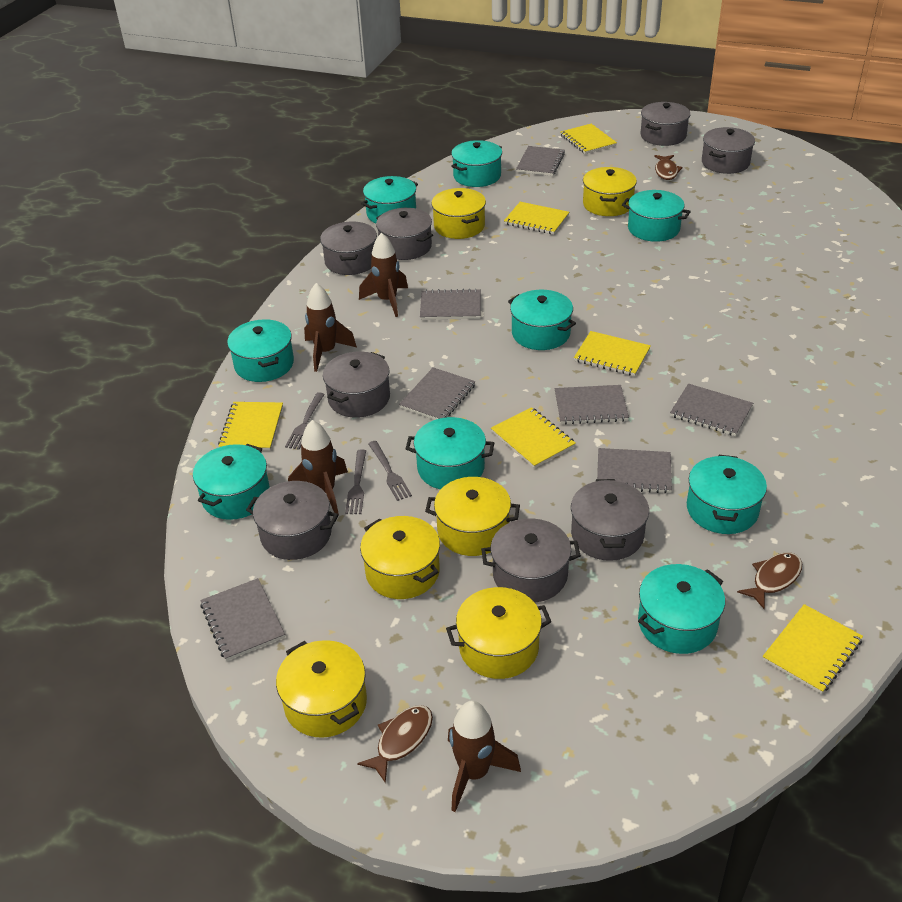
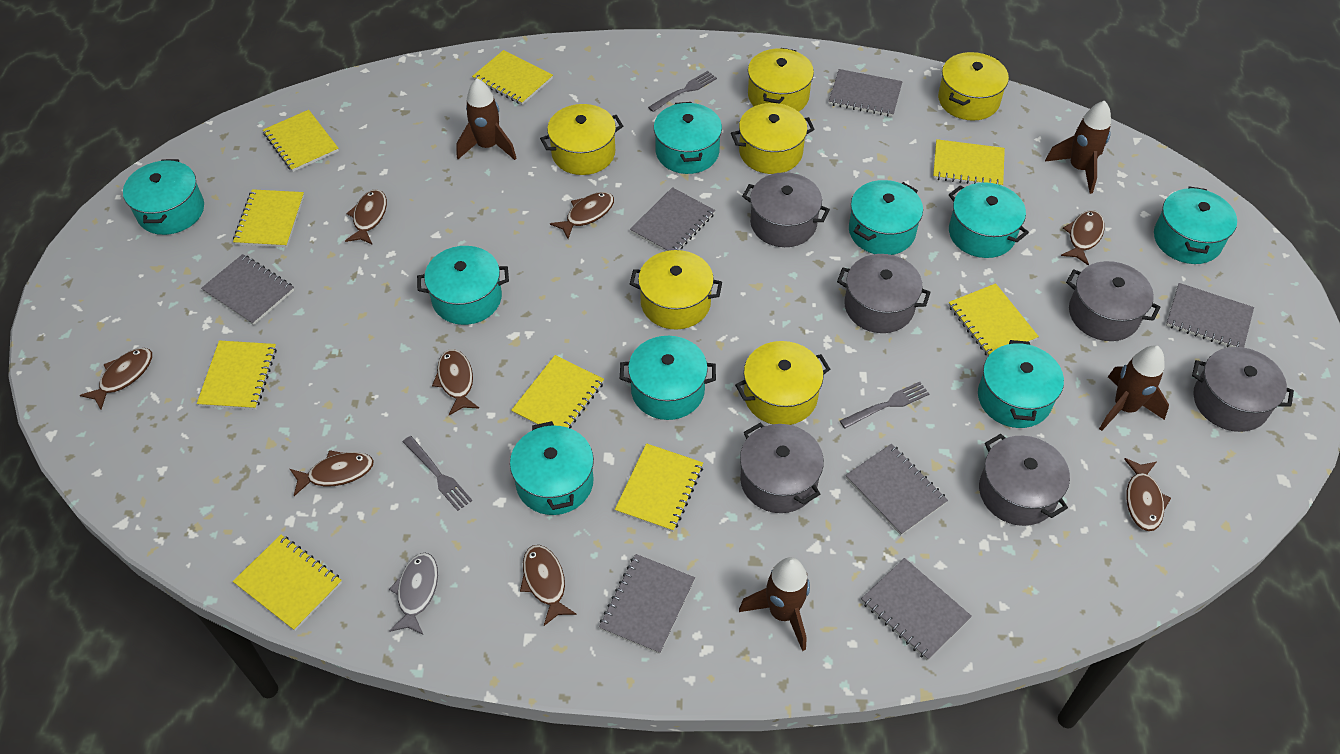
brown fish: 3 -> 8
grey fish: 0 -> 1
grey pot: 8 -> 6
yellow notebook: 6 -> 9

